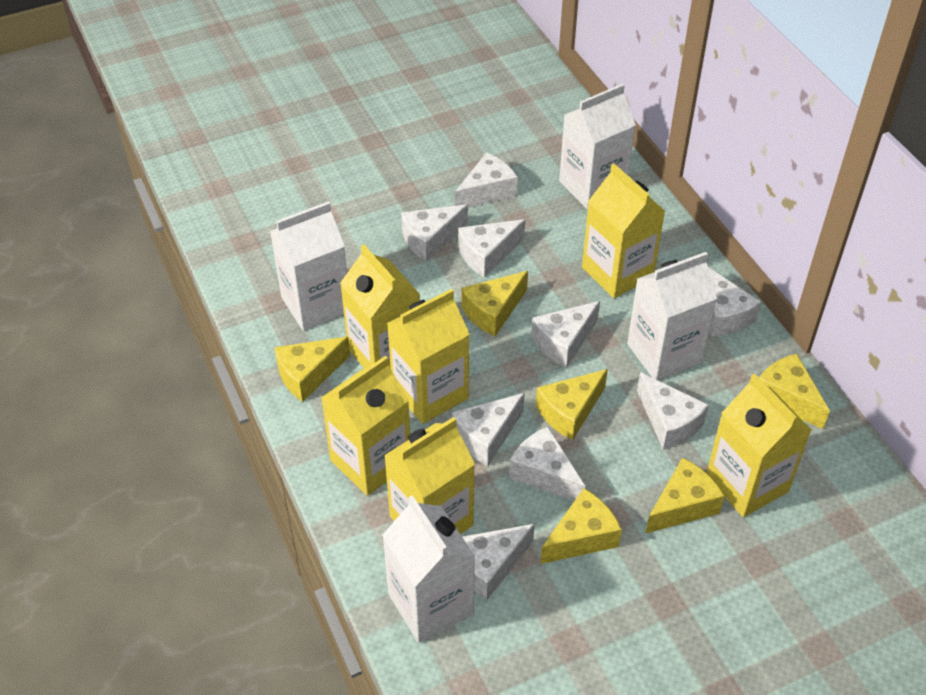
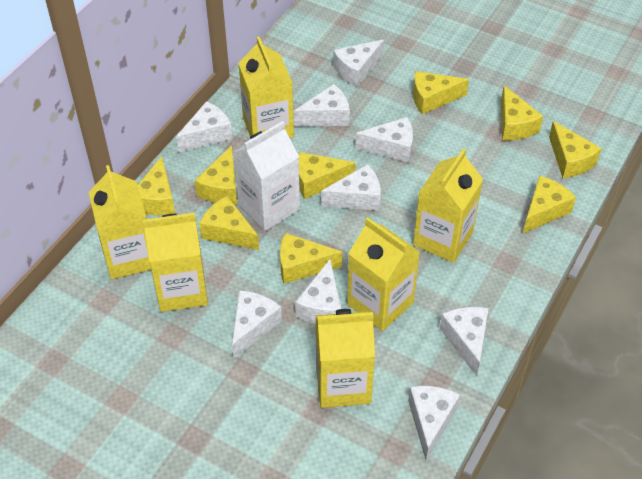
white carton: 4 -> 1
yellow cheese: 6 -> 9

